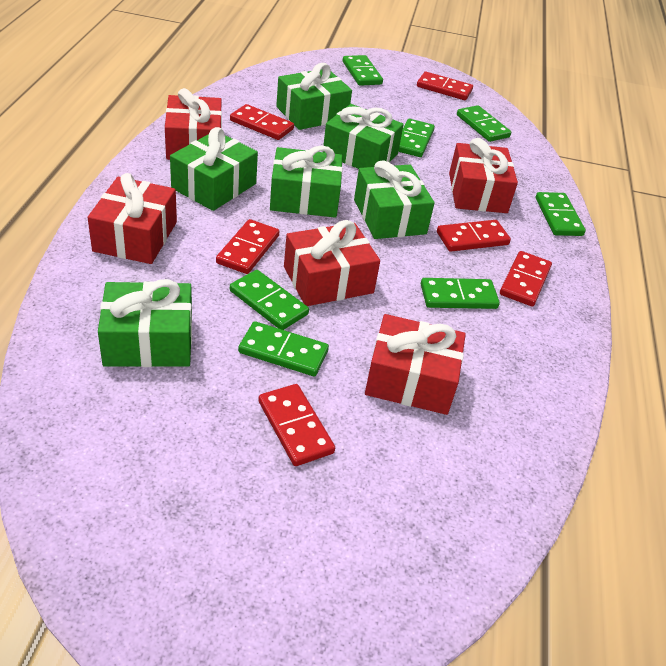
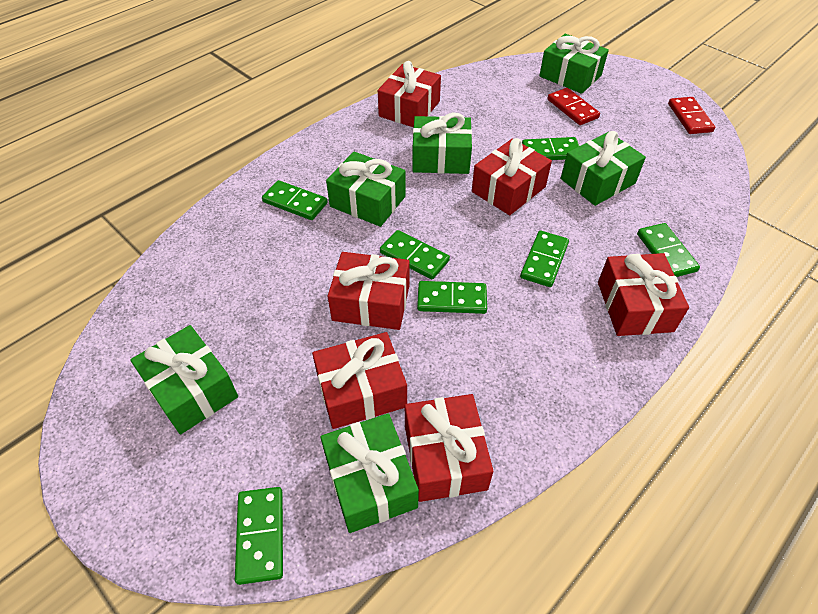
red domino: 6 -> 2
red gift: 5 -> 6

